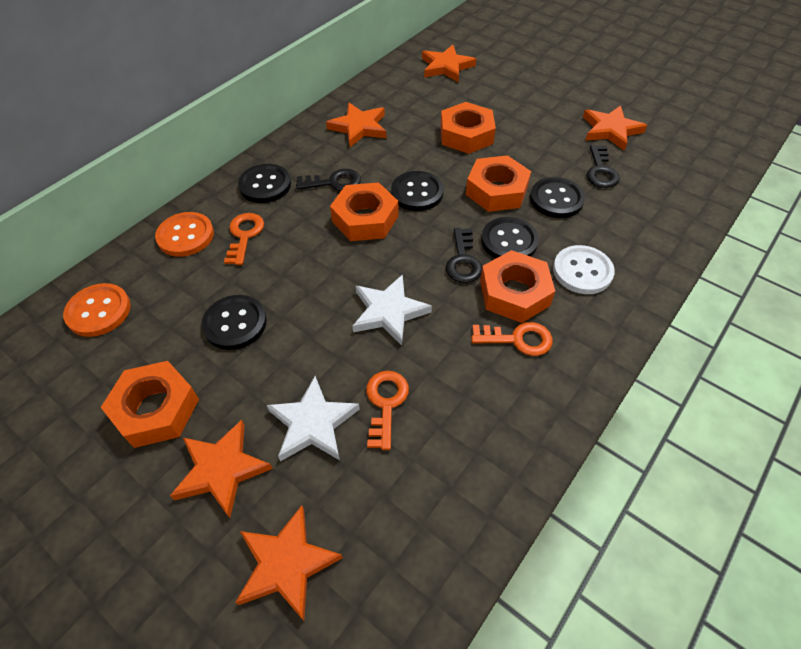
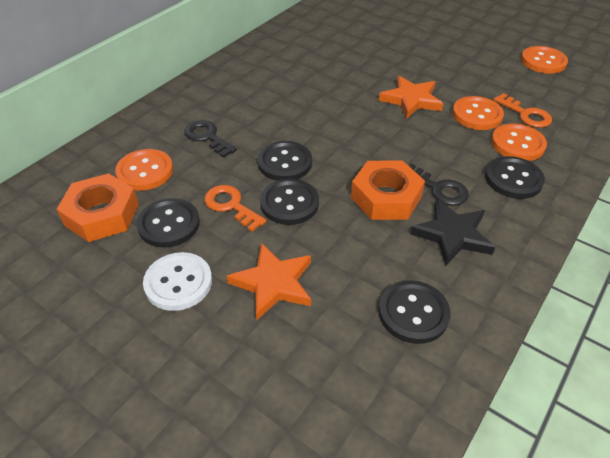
black key: 3 -> 2
black star: 0 -> 1
orange button: 2 -> 4
orange key: 3 -> 2
orange nut: 5 -> 2
orange star: 5 -> 2
white star: 2 -> 0

